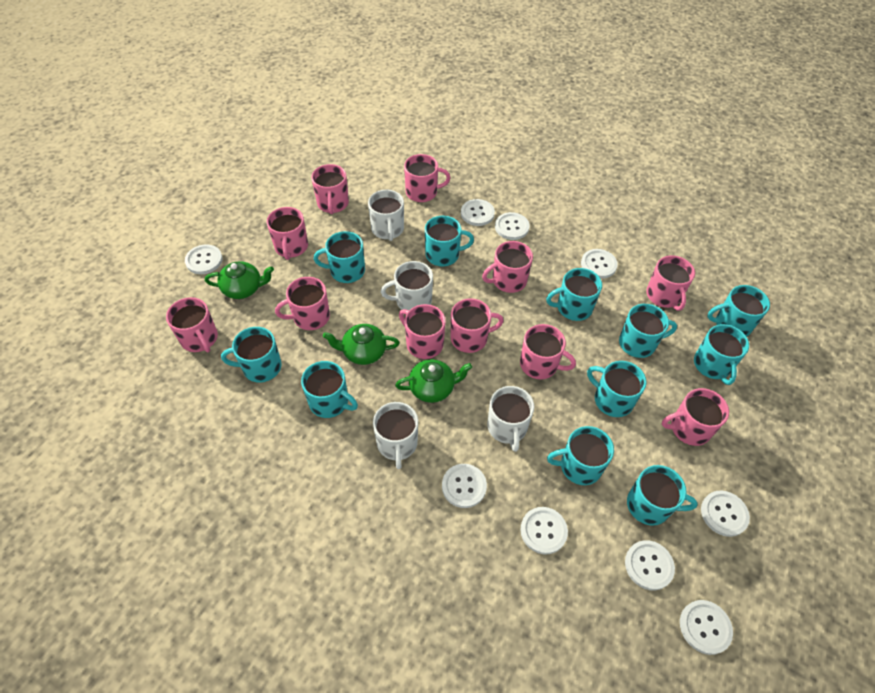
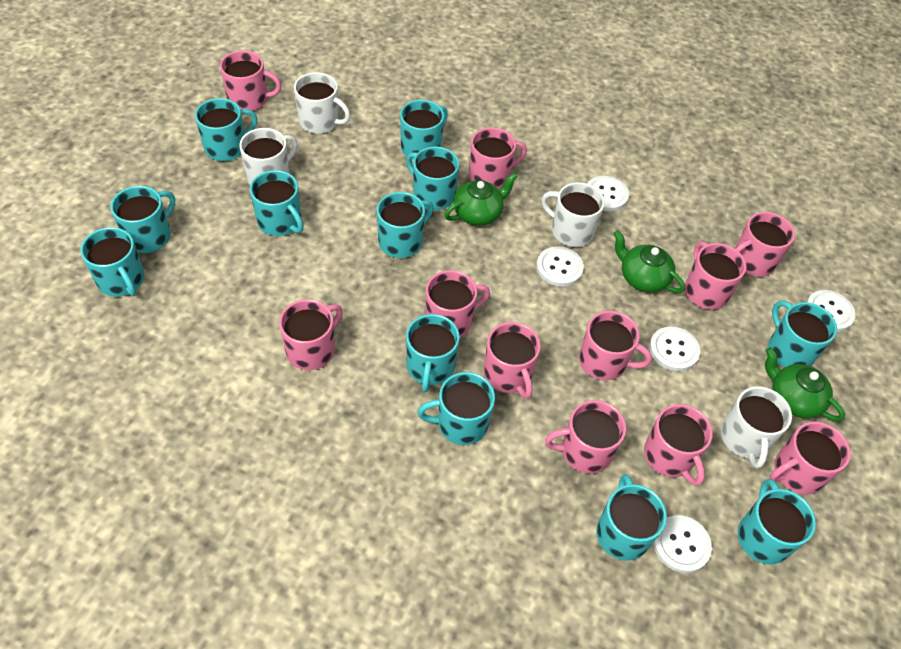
turquoise mug: 11 -> 12
white button: 9 -> 5

